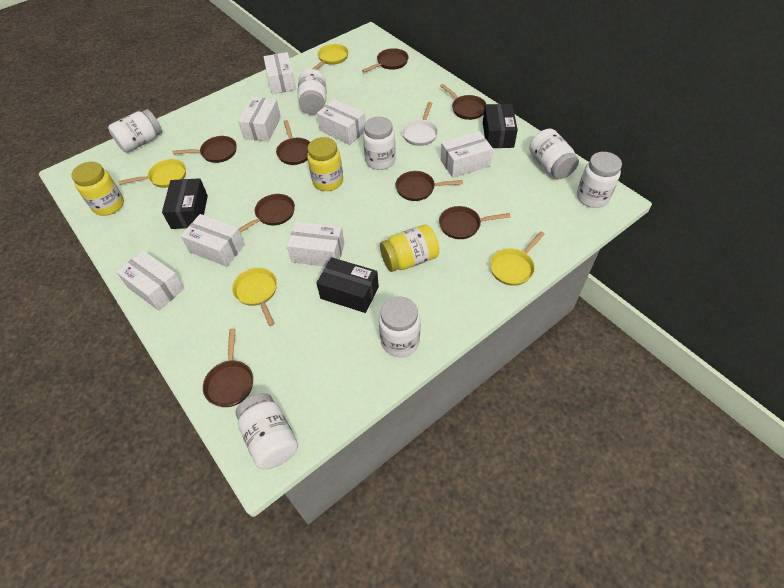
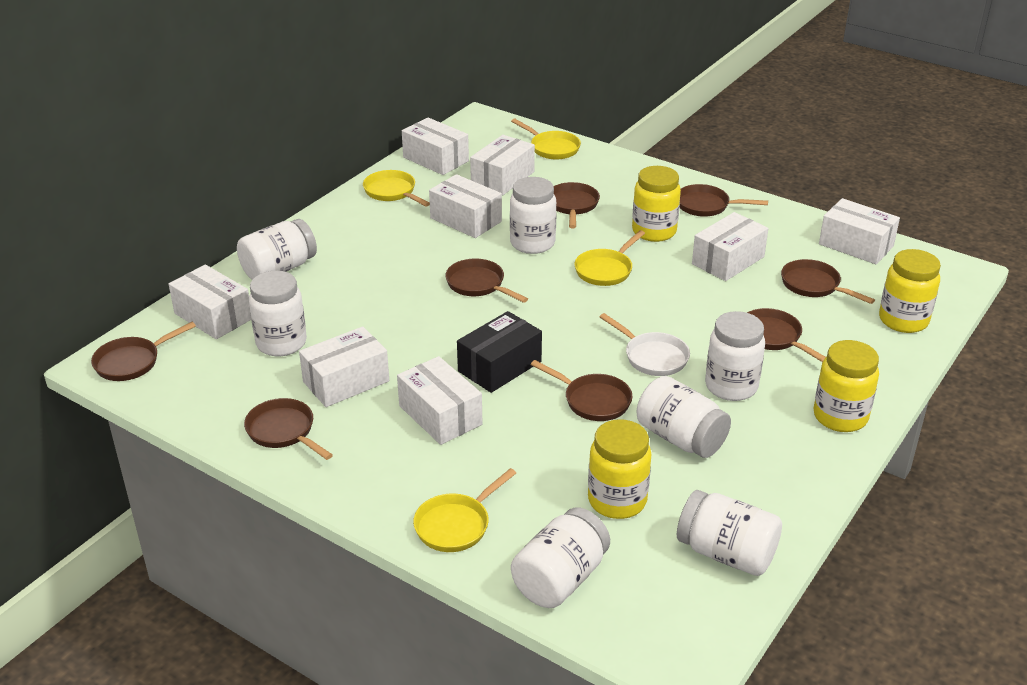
black box: 3 -> 1
white box: 7 -> 8
yellow jar: 3 -> 4

